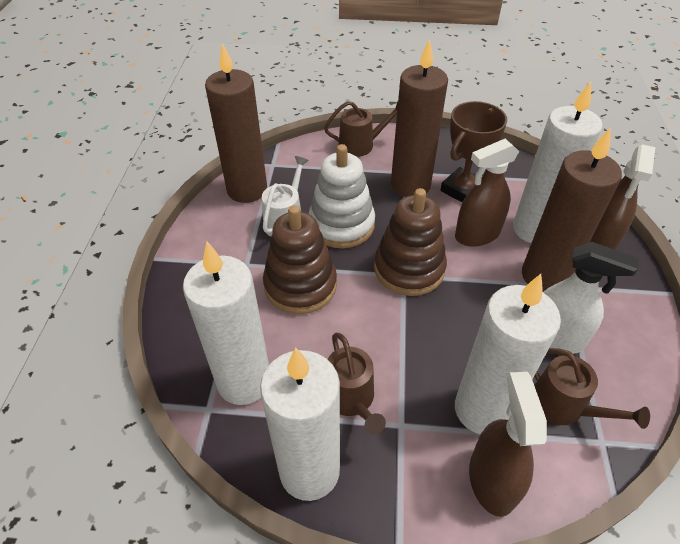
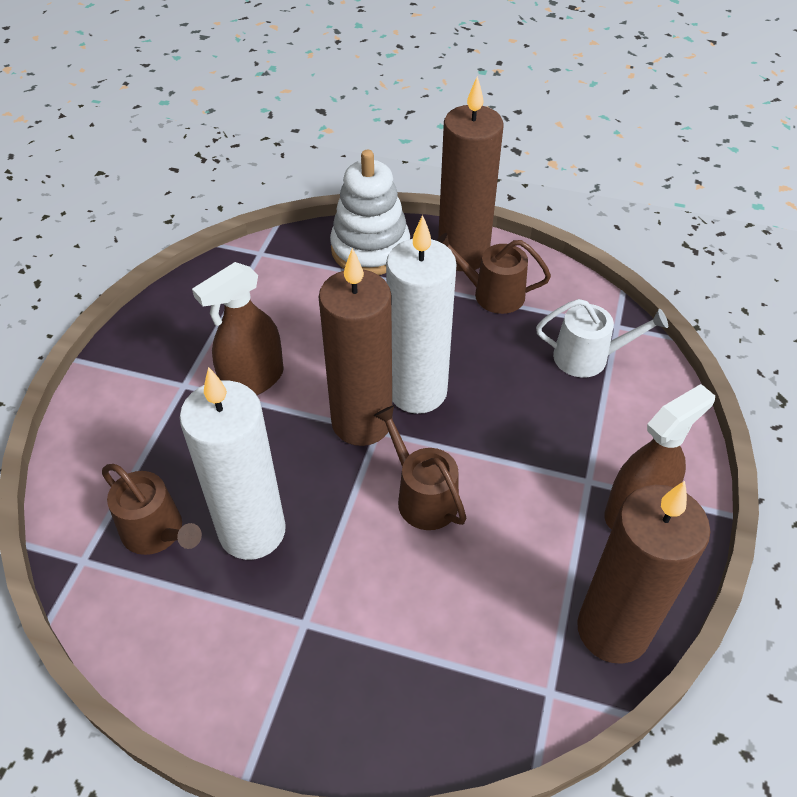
brown spray bottle: 3 -> 2
brown stacking toy: 2 -> 0
brown trophy: 1 -> 0
white candle: 4 -> 2
white spray bottle: 1 -> 0

